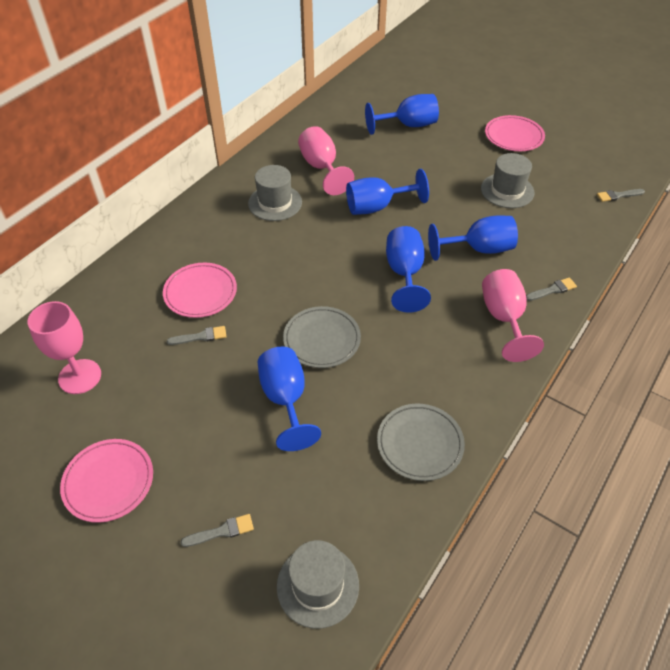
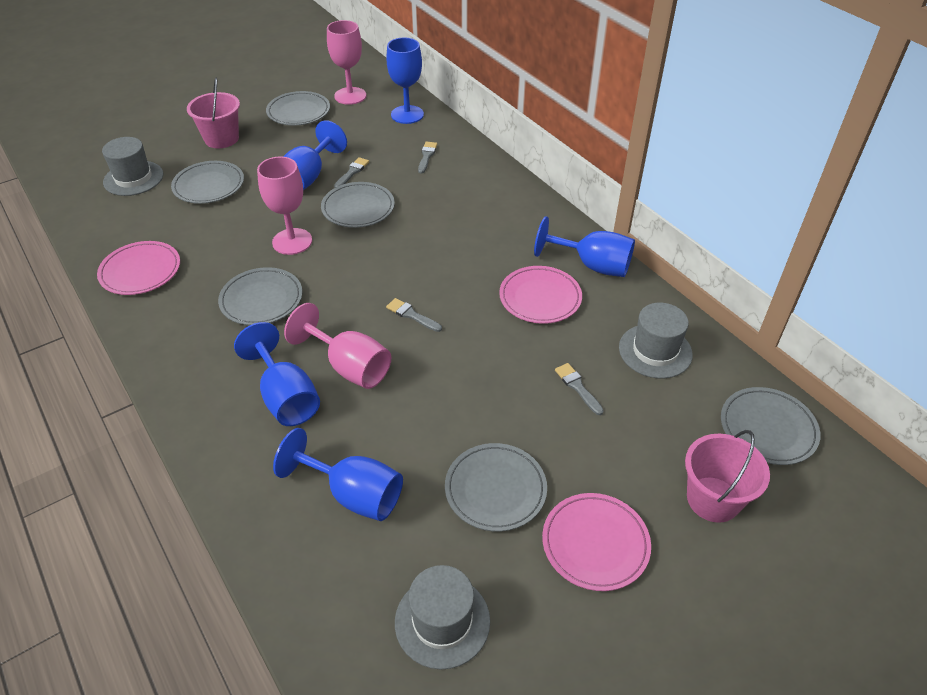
grey plate: 2 -> 6
pink bucket: 0 -> 2

